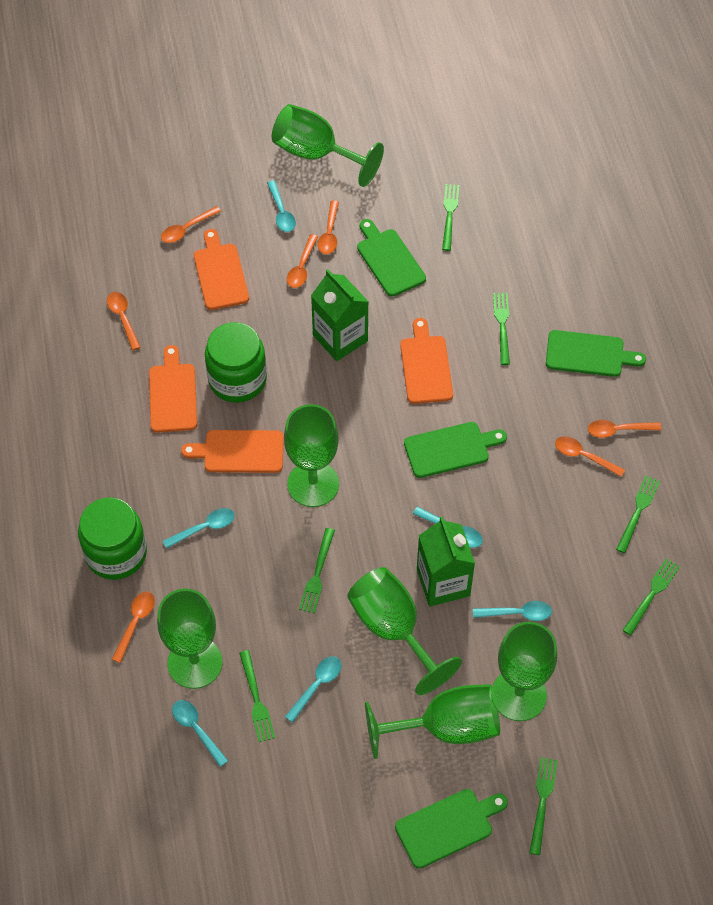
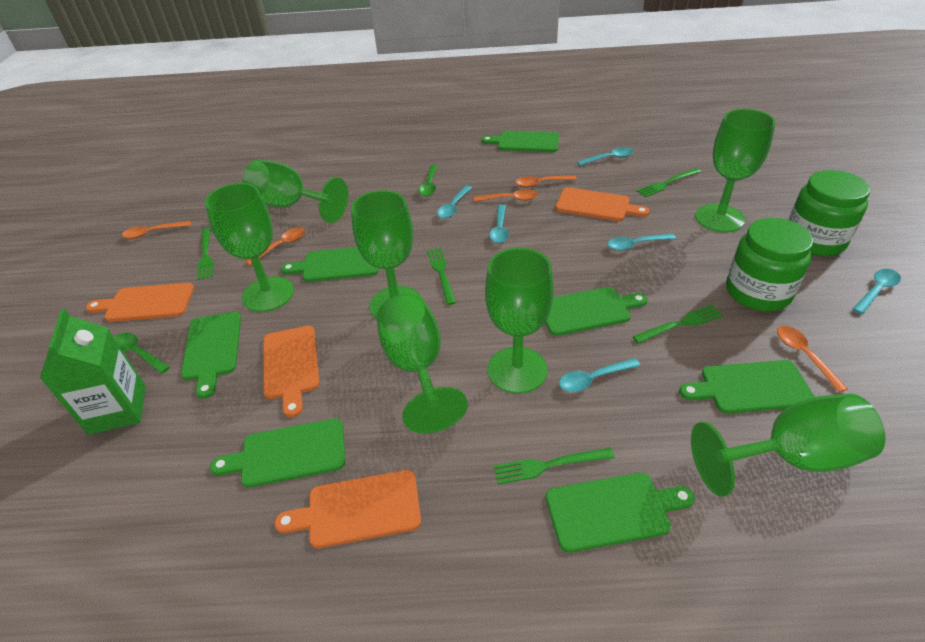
green carton: 2 -> 1
green cutting board: 4 -> 7
green fork: 7 -> 5
green goblet: 6 -> 7
green spoon: 0 -> 2
orange spoon: 7 -> 5

